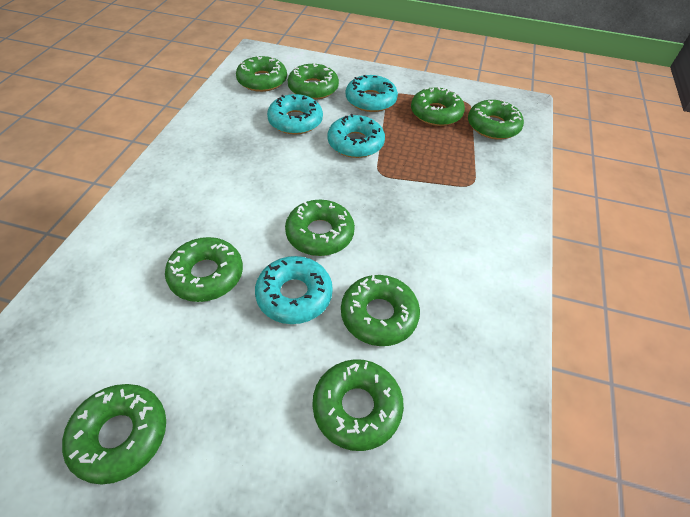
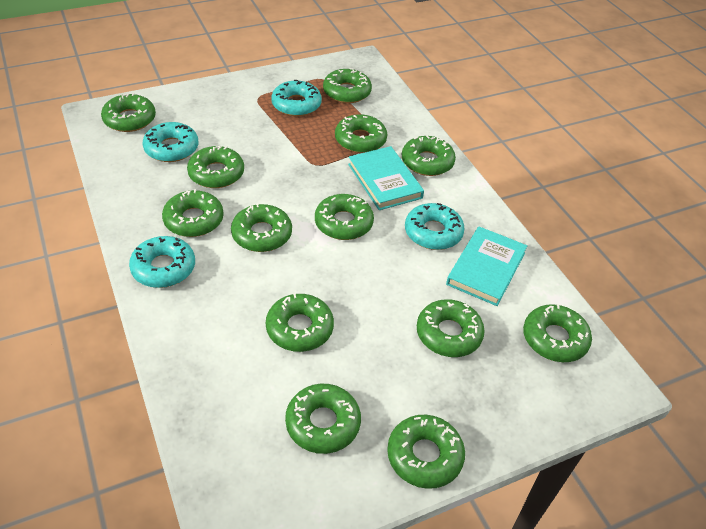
green donut: 9 -> 13
turquoise book: 0 -> 2

